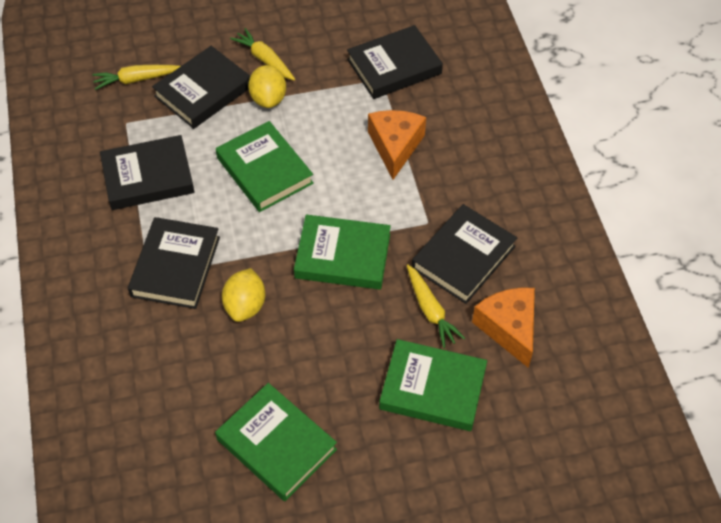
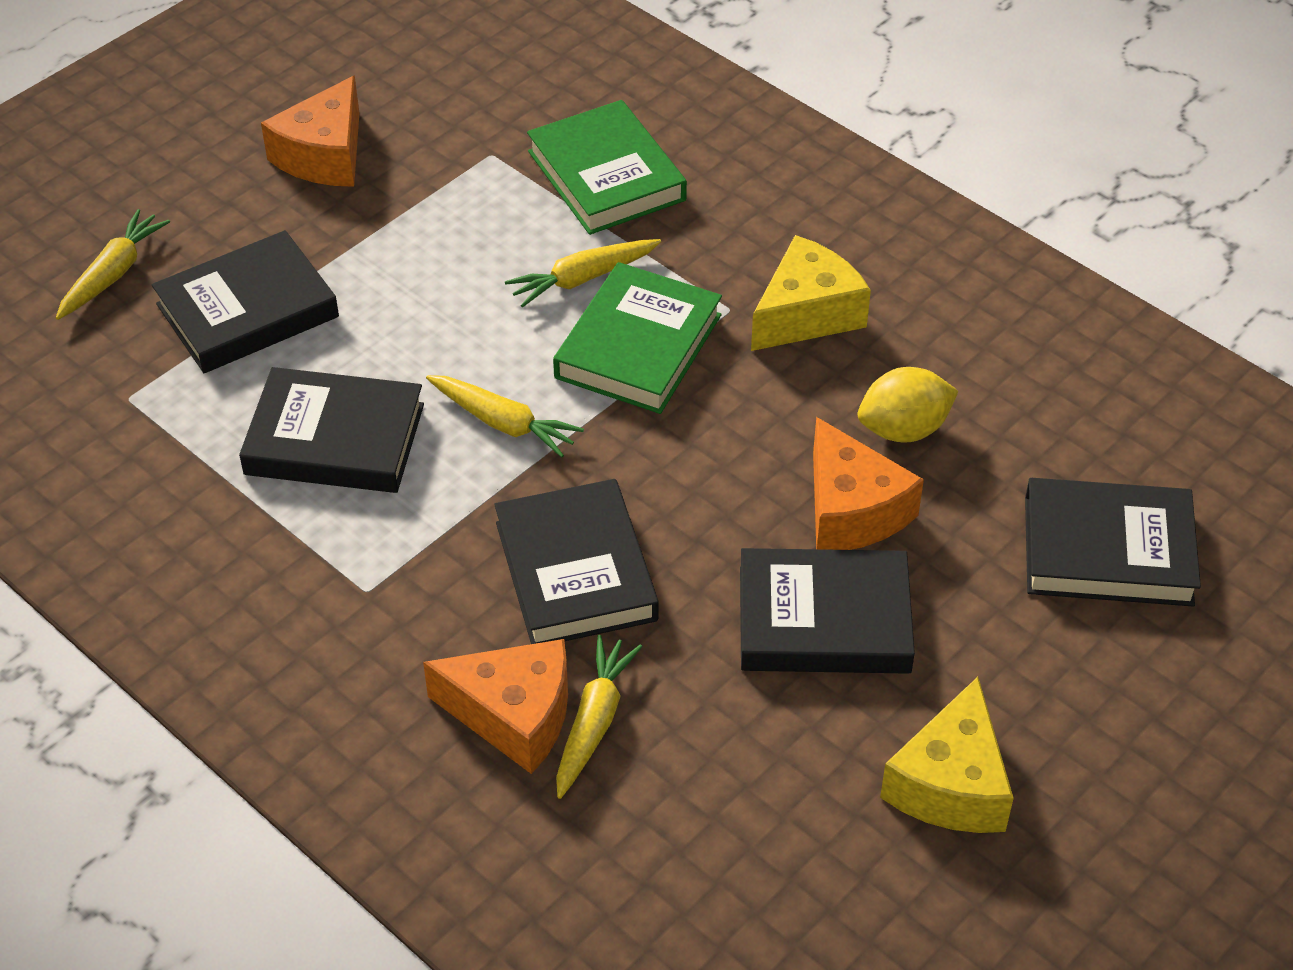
green book: 4 -> 2
orange cheese: 2 -> 3
yellow carrot: 3 -> 4
yellow cheese: 0 -> 2
yellow lemon: 2 -> 1

